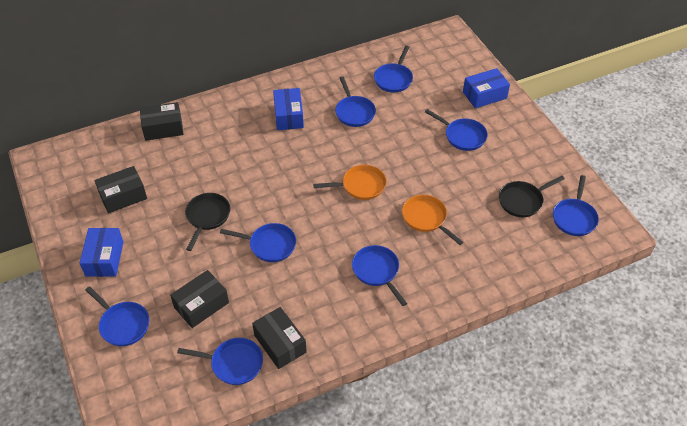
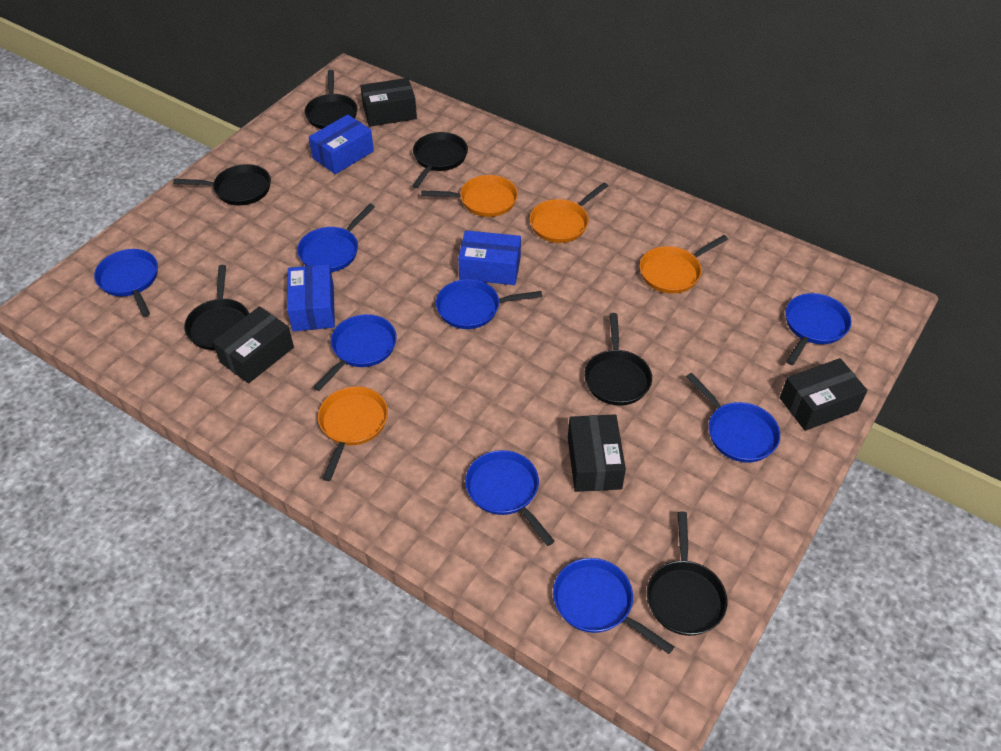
black pan: 2 -> 6
orange pan: 2 -> 4

